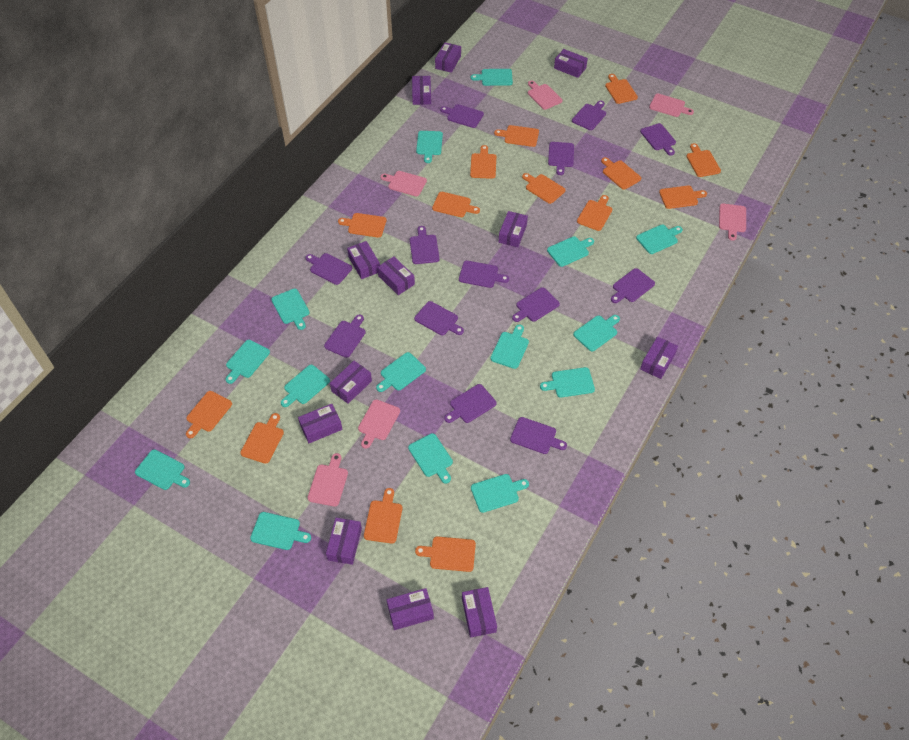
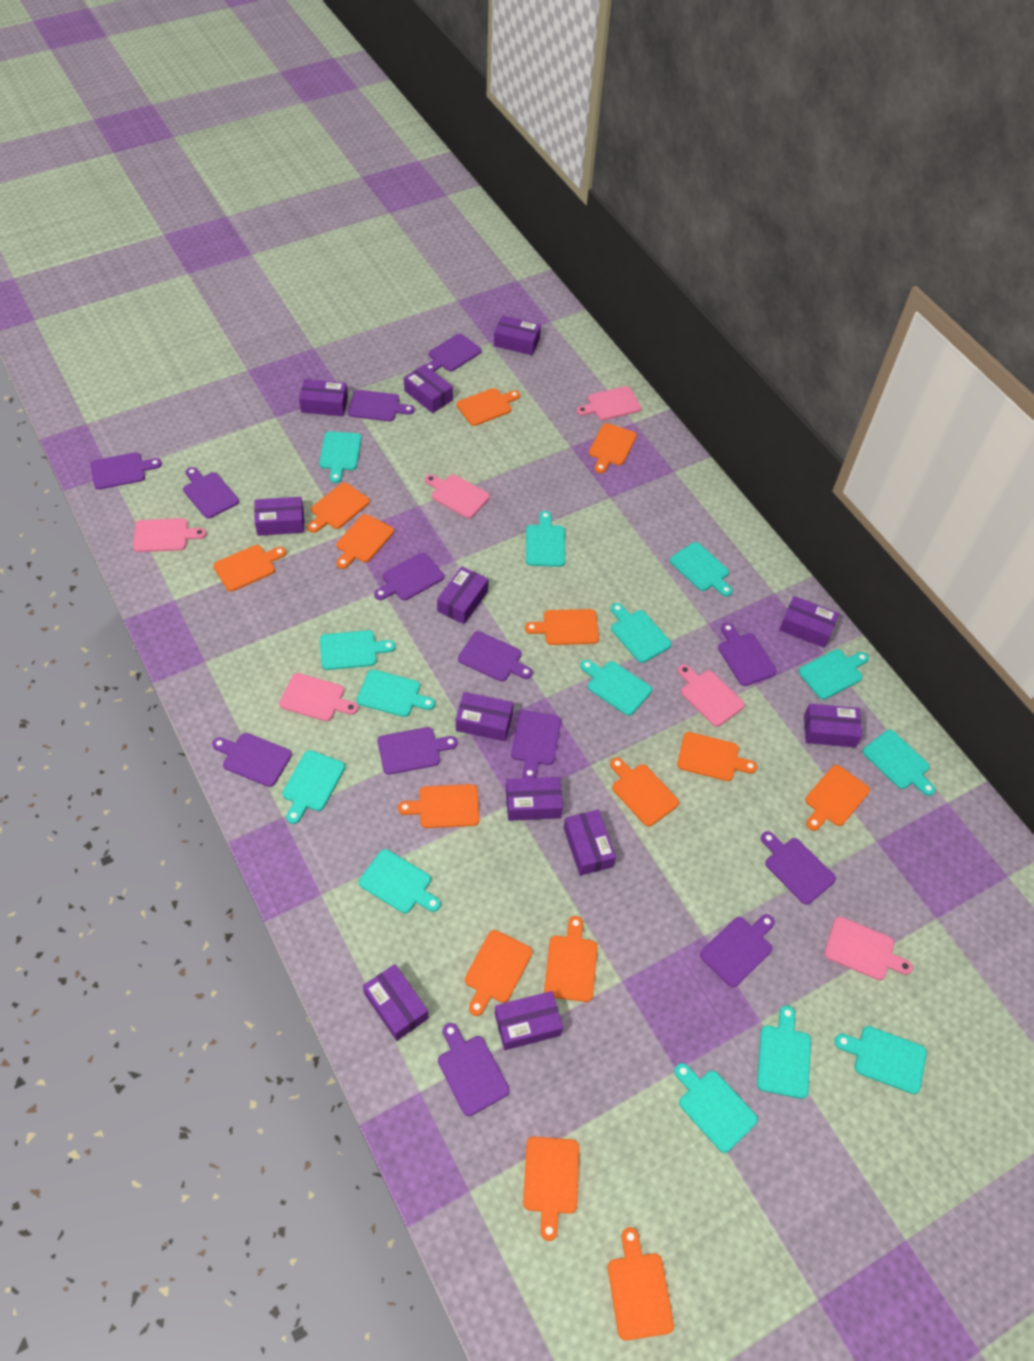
turquoise cutting board: 15 -> 14

